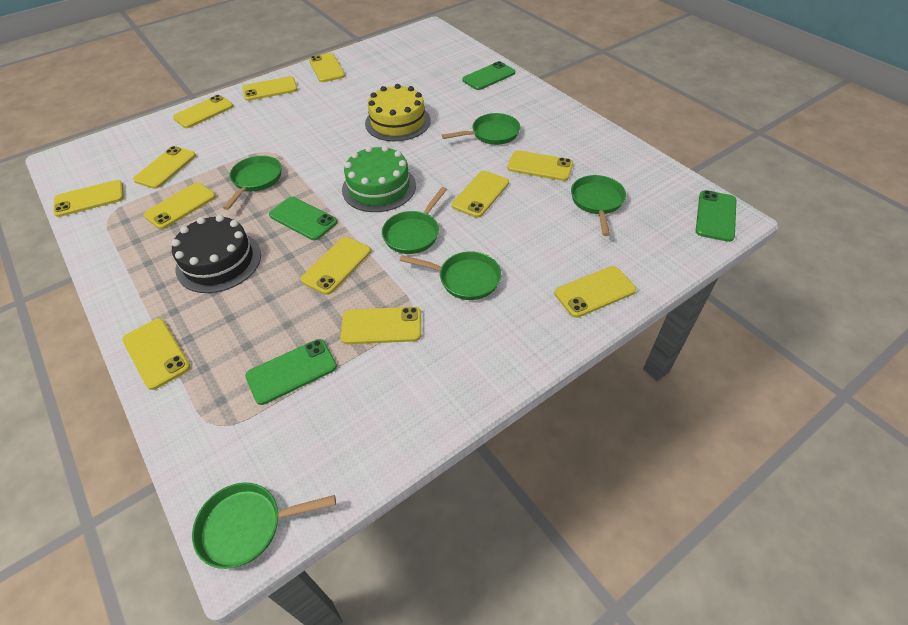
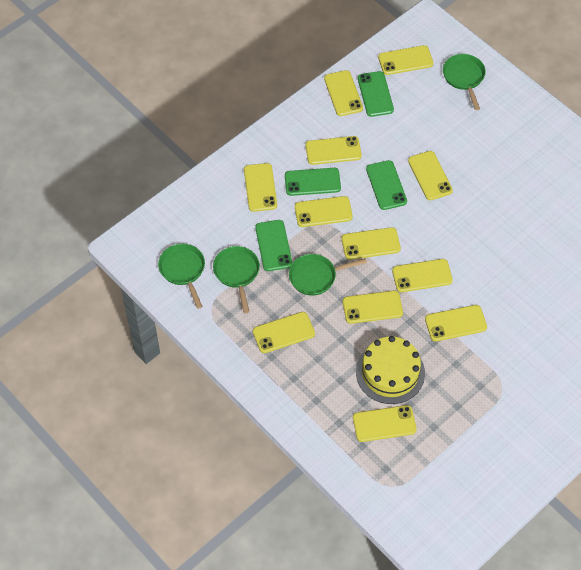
black cake: 1 -> 0
green cake: 1 -> 0
green pan: 6 -> 4

